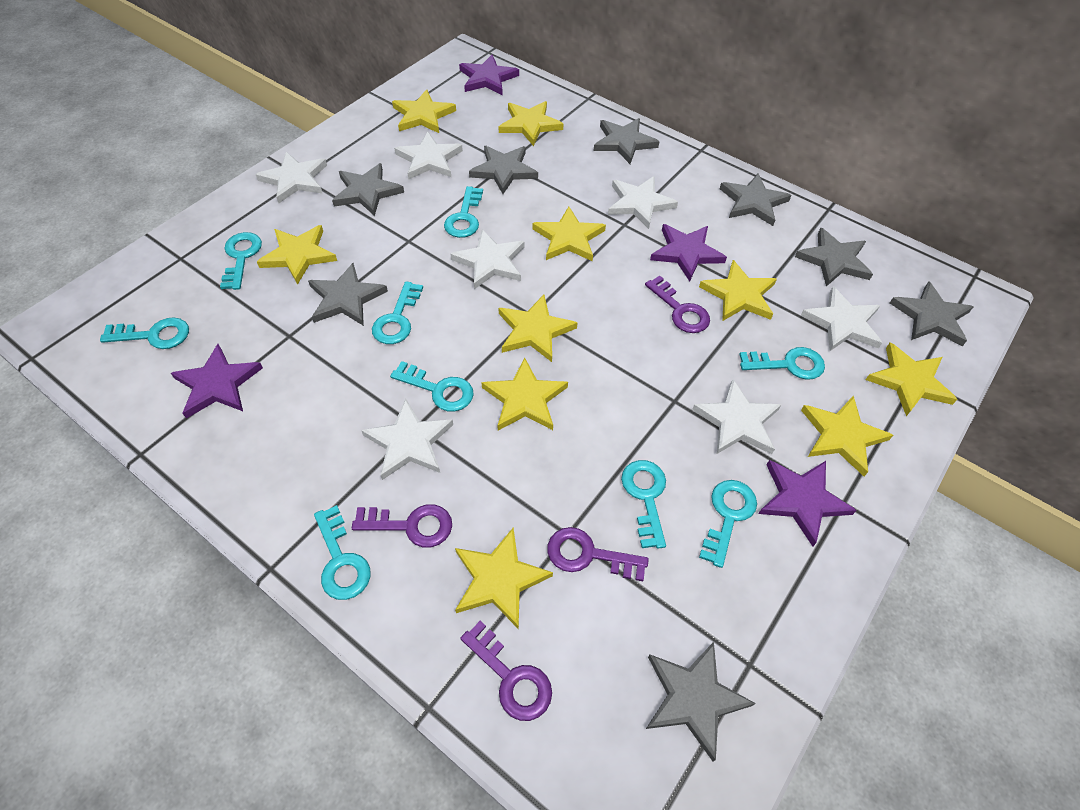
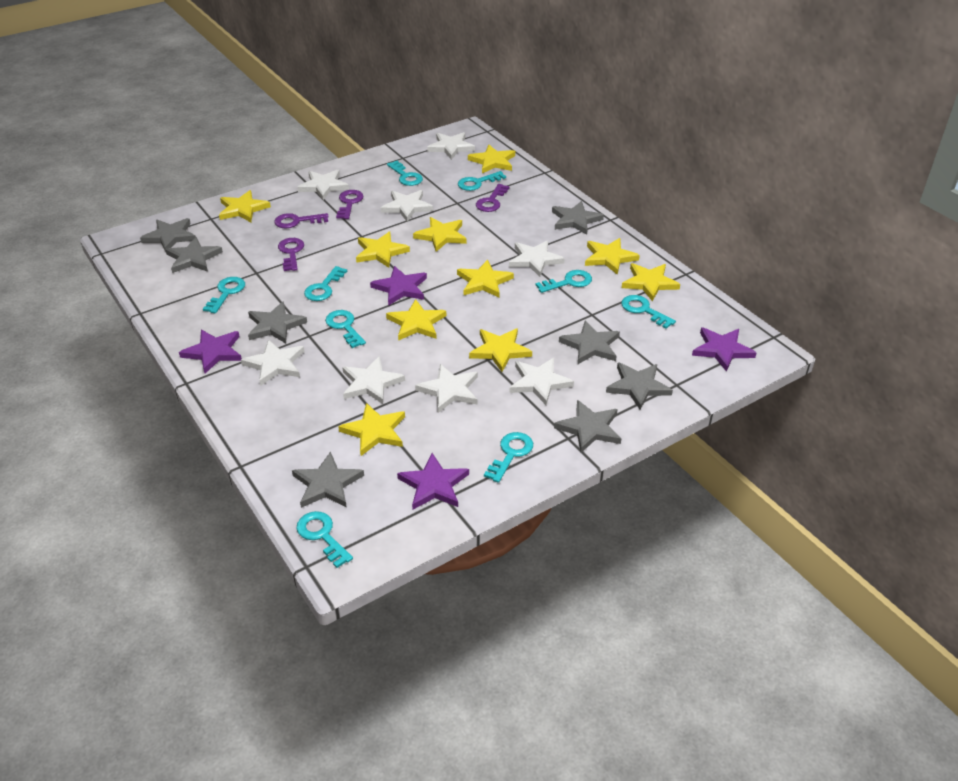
white star: 7 -> 8

